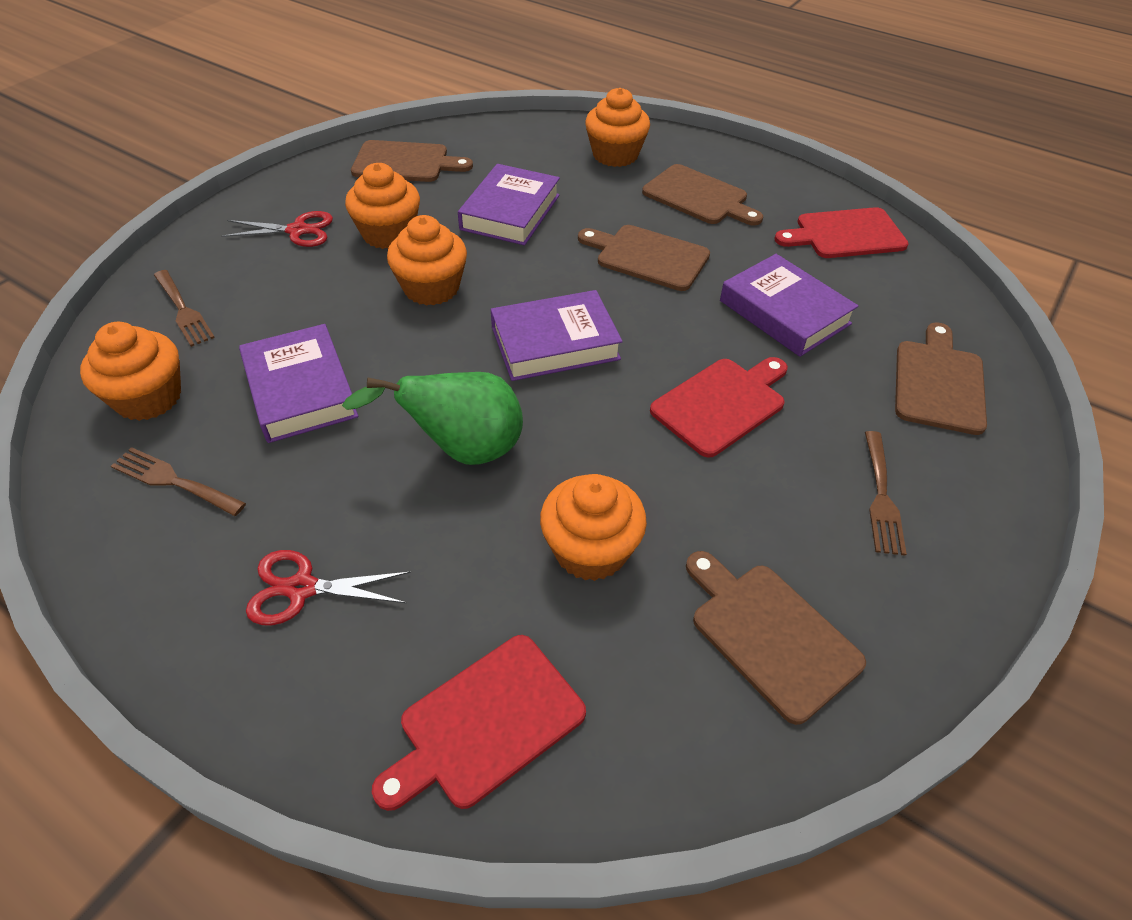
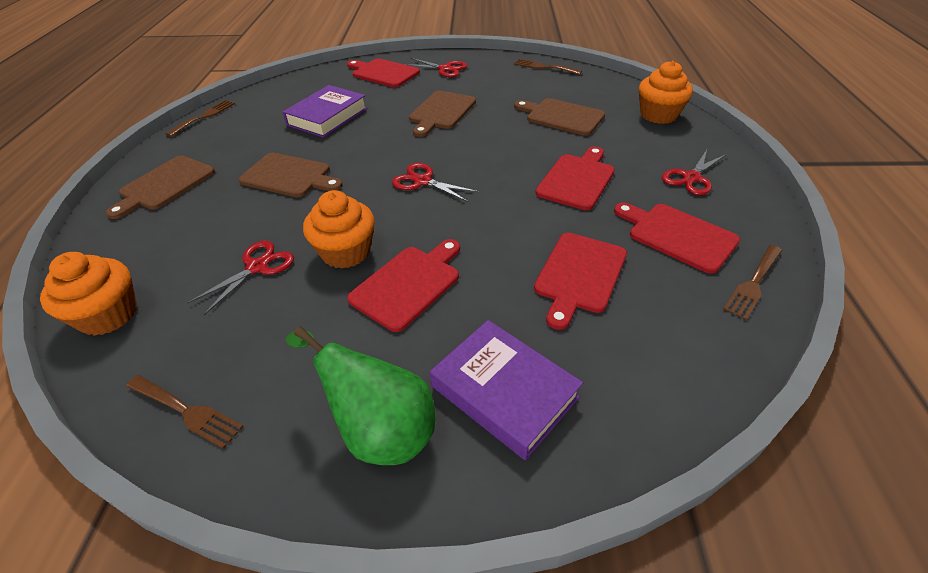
brown cutting board: 5 -> 4
brown fork: 3 -> 4
orange cupcake: 5 -> 3
purple book: 4 -> 2
red cutting board: 3 -> 5
red scissors: 2 -> 4

